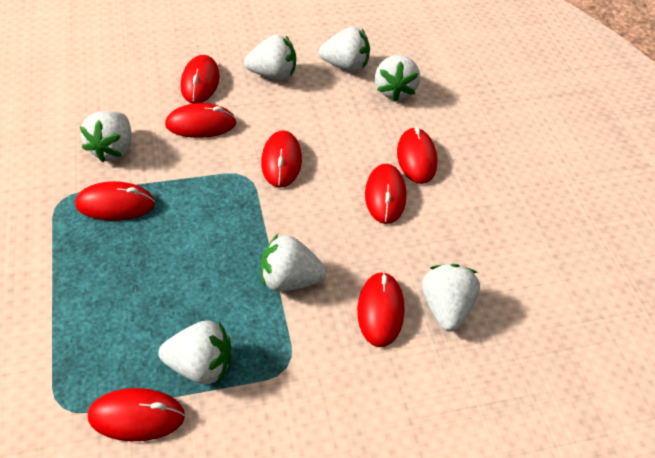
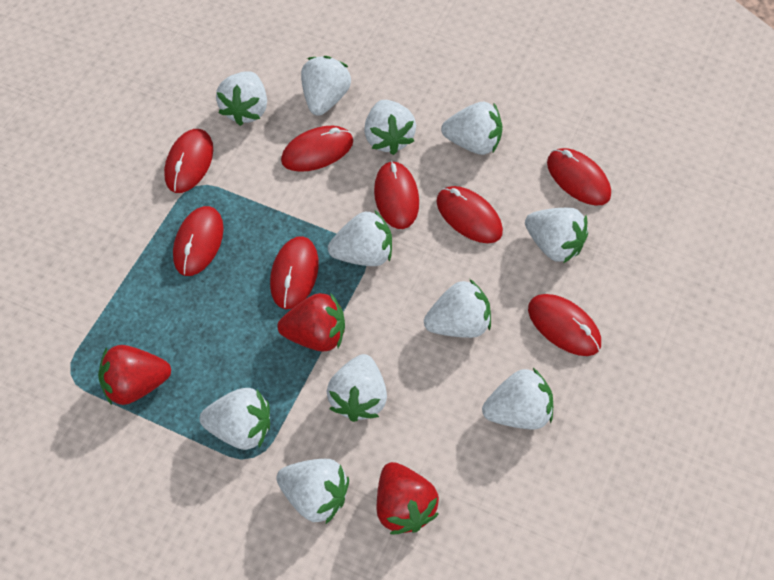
red strawberry: 0 -> 3
white strawberry: 7 -> 11

